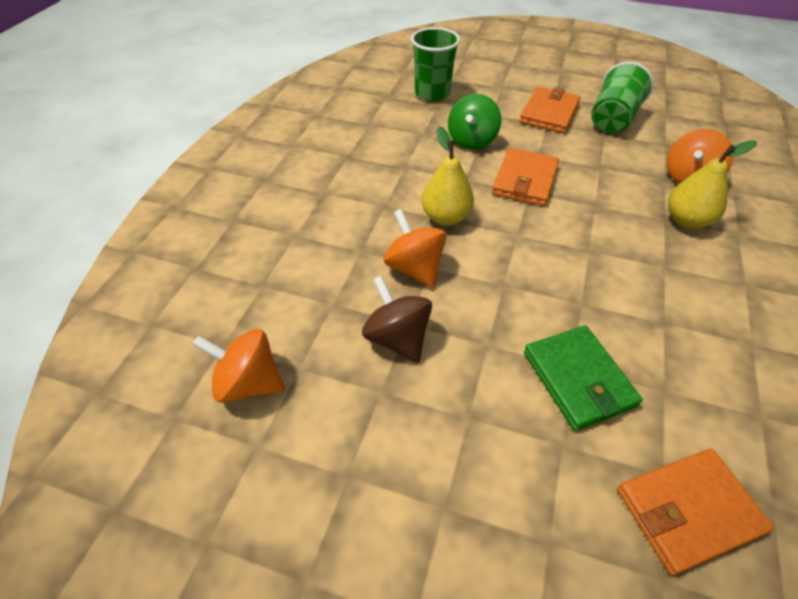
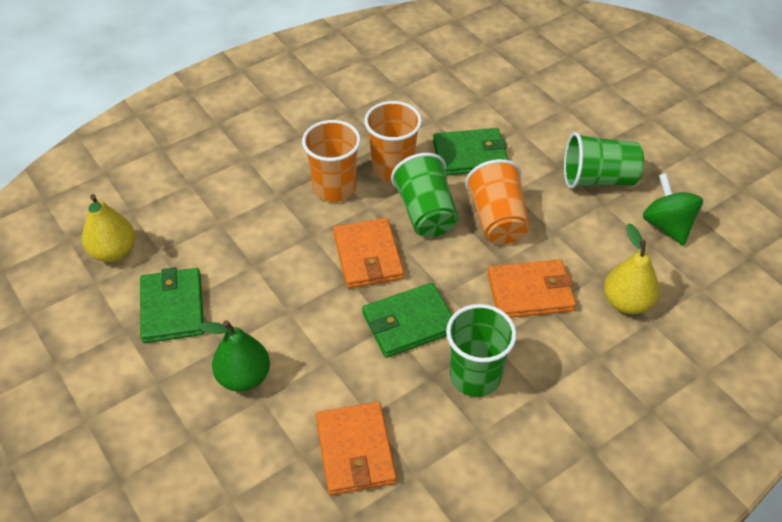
brown spinning top: 1 -> 0
green cup: 2 -> 3
green pear: 0 -> 1
green wallet: 1 -> 3
orange cup: 0 -> 3
orange spinning top: 3 -> 0

